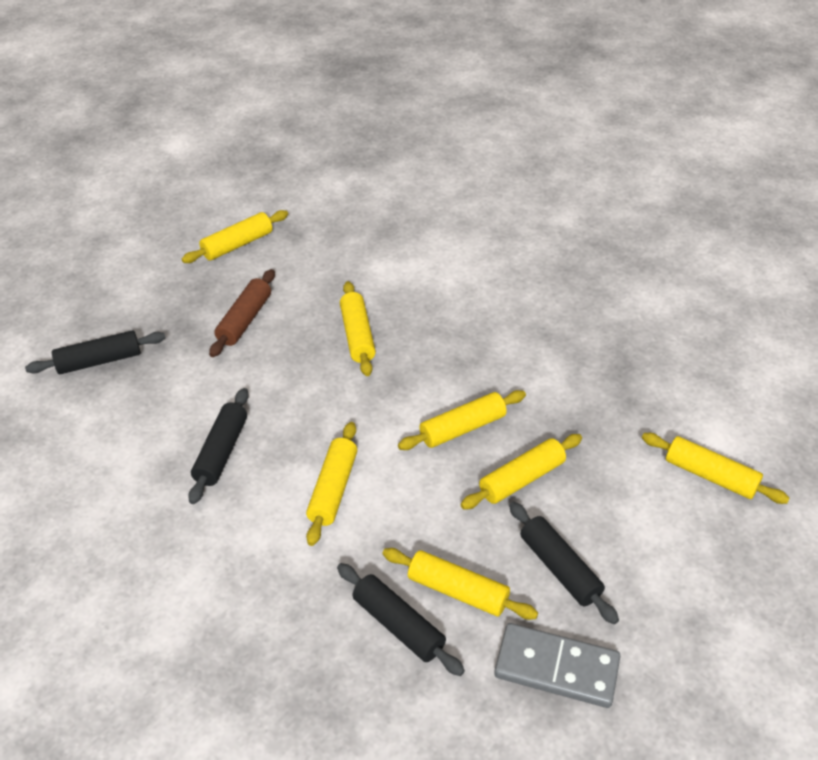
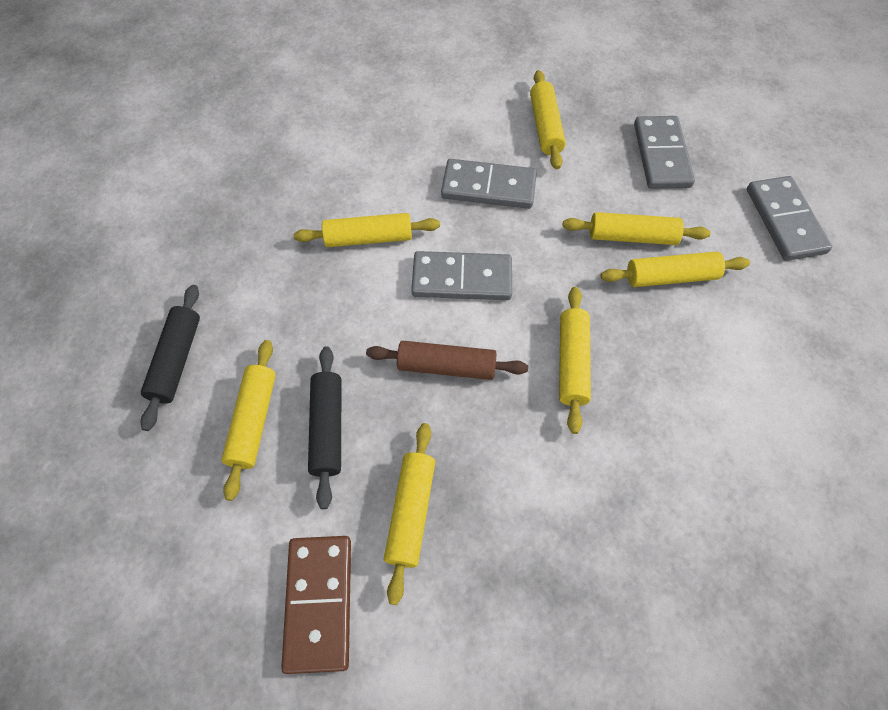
black rolling pin: 4 -> 2
brown domino: 0 -> 1
grey domino: 1 -> 4

